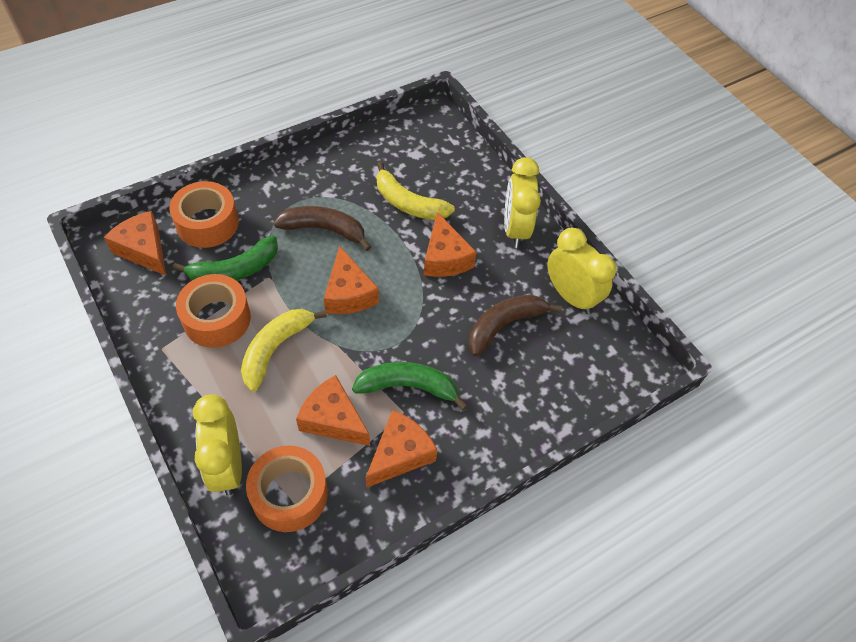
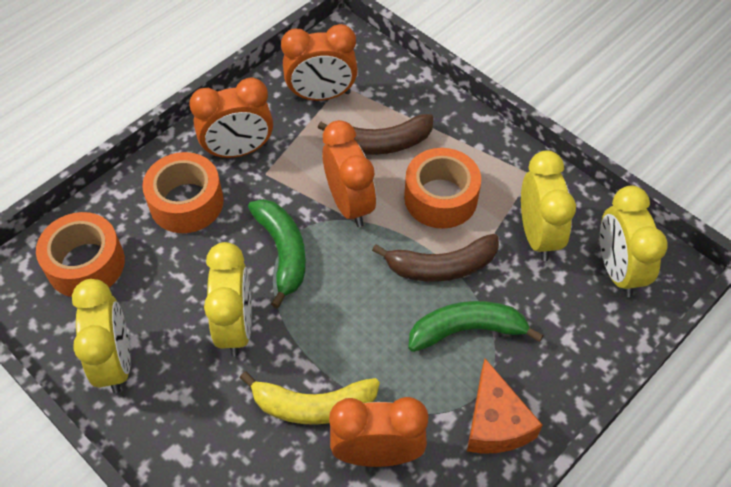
orange cheese: 5 -> 1
orange clock: 0 -> 4
yellow banana: 2 -> 1
yellow clock: 3 -> 4

